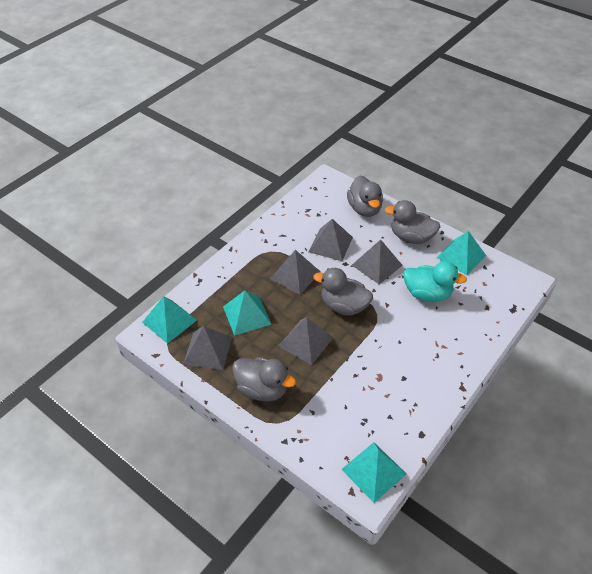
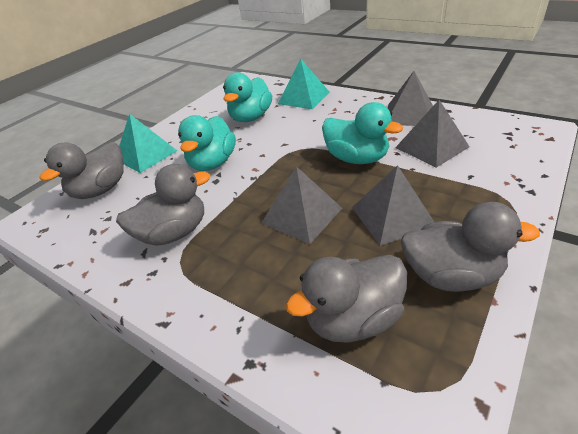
grey pyramid: 5 -> 4
turquoise duck: 1 -> 3
turquoise pyramid: 4 -> 2

